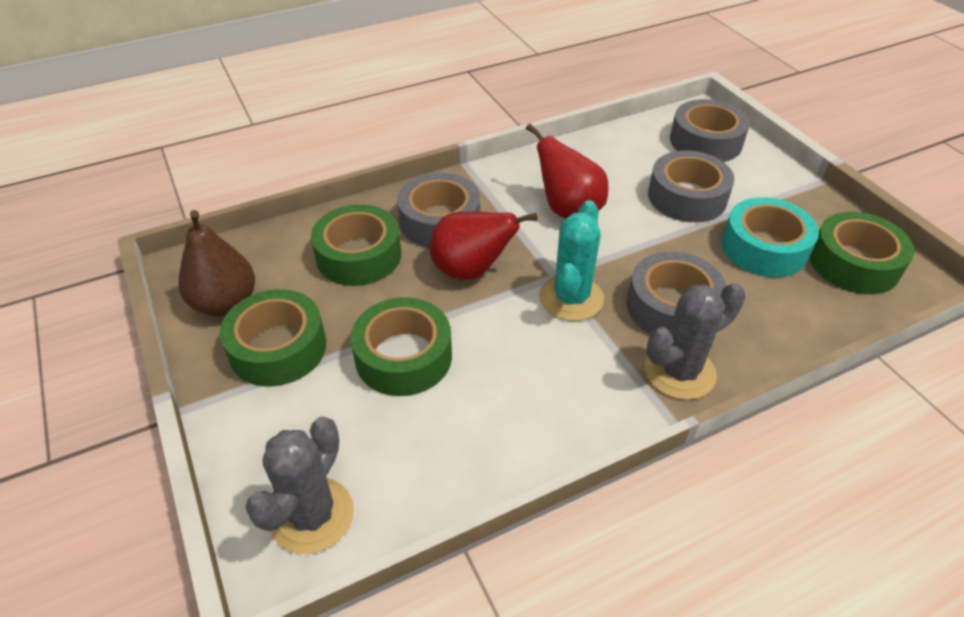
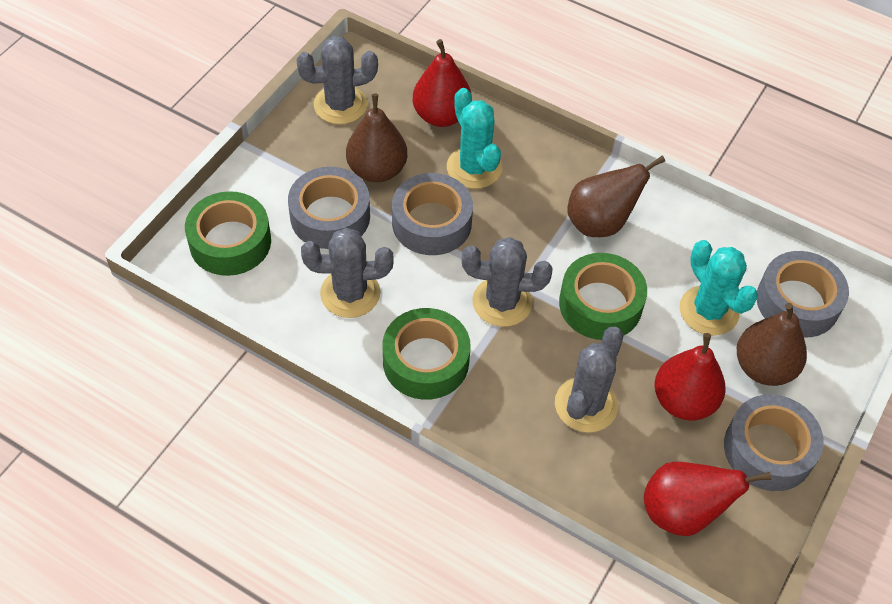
brown pear: 1 -> 3
green tape: 4 -> 3
grey cactus: 2 -> 4
red pear: 2 -> 3
turquoise cactus: 1 -> 2
turquoise tape: 1 -> 0

